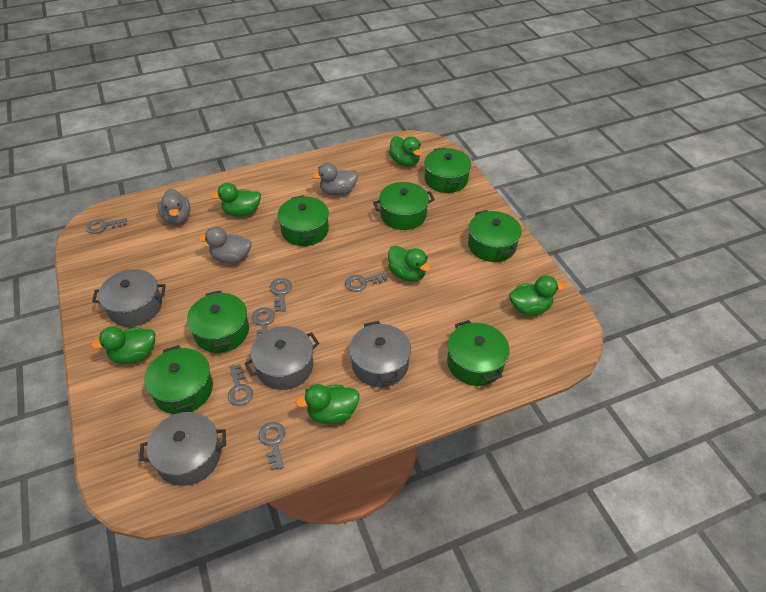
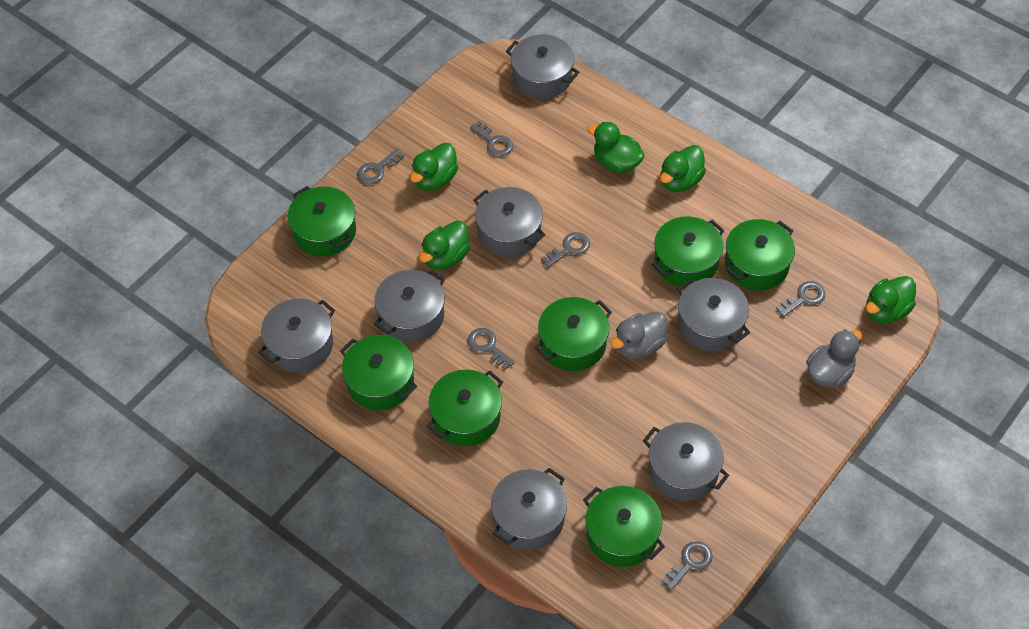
green duck: 6 -> 5
grey duck: 3 -> 2
grey pot: 4 -> 7

